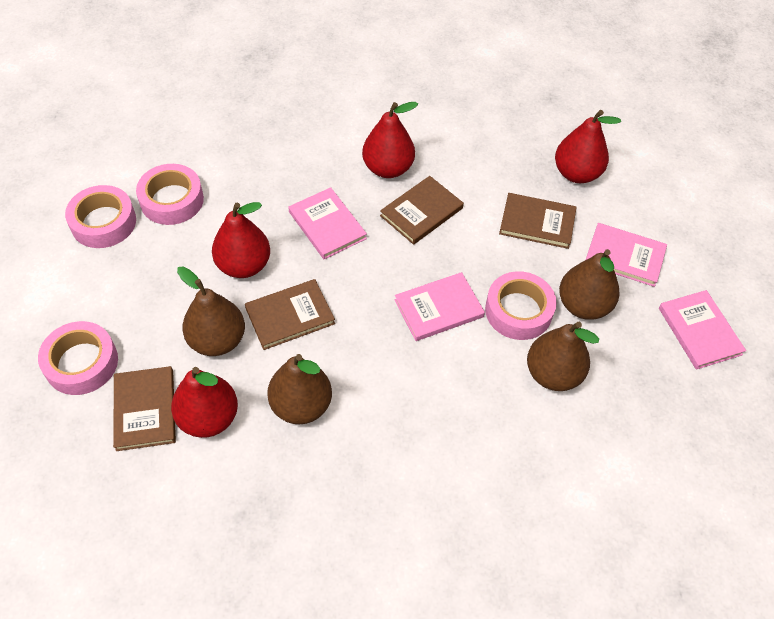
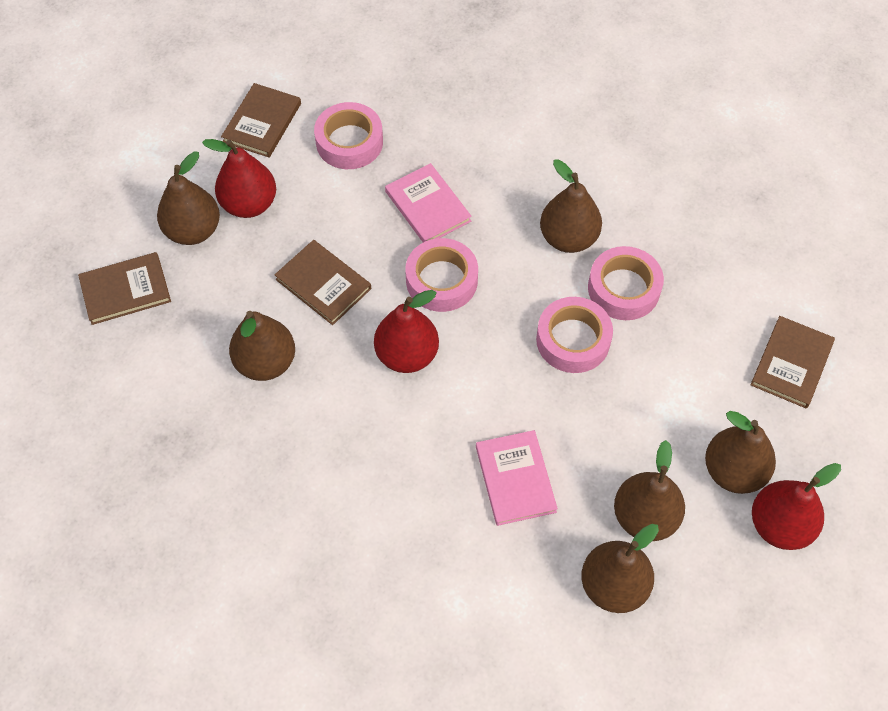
brown pear: 4 -> 6
pink book: 4 -> 2
red pear: 4 -> 3

